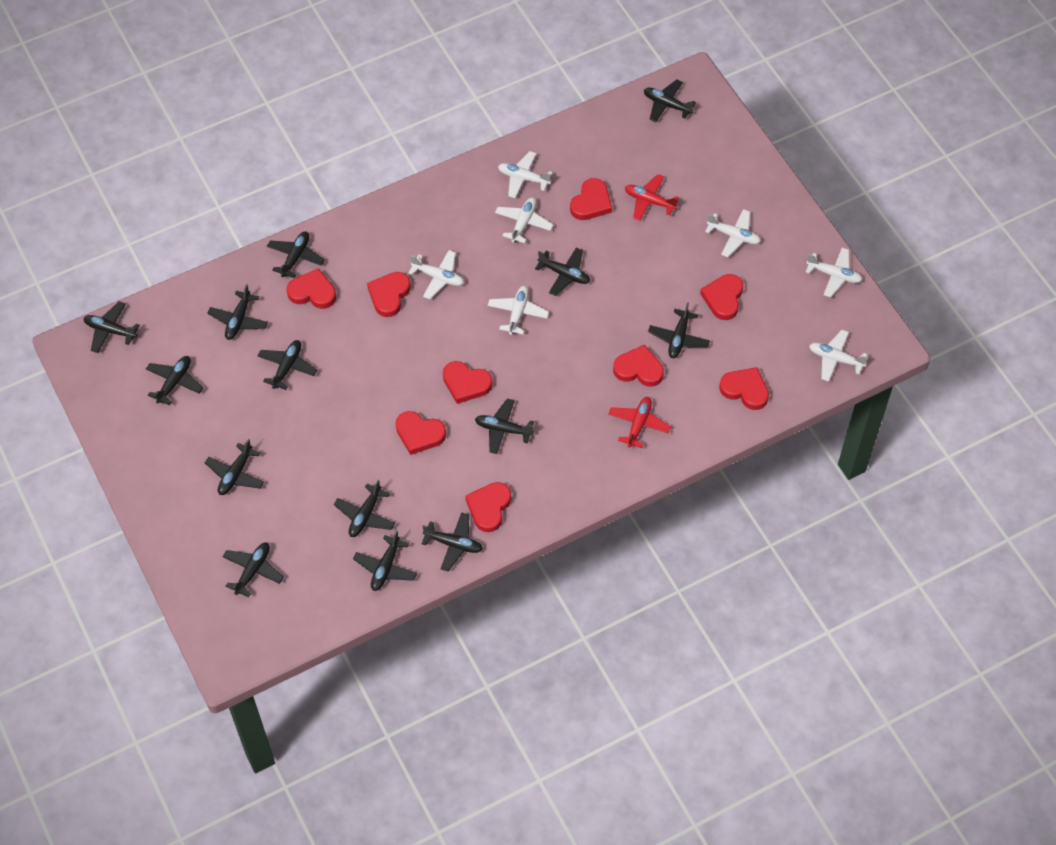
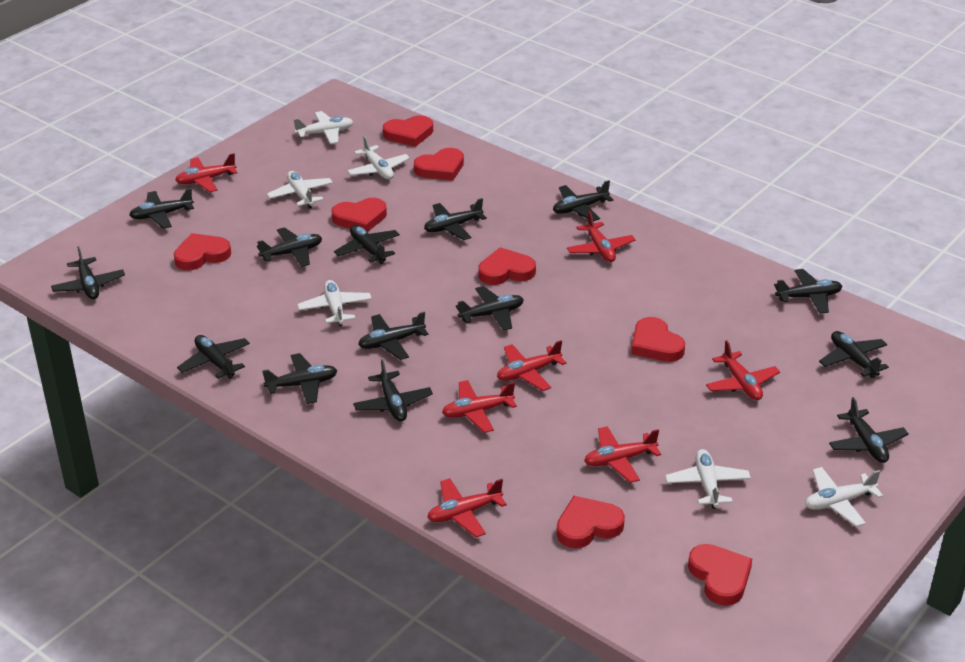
red heart: 9 -> 8
red plane: 2 -> 7
white plane: 7 -> 6

